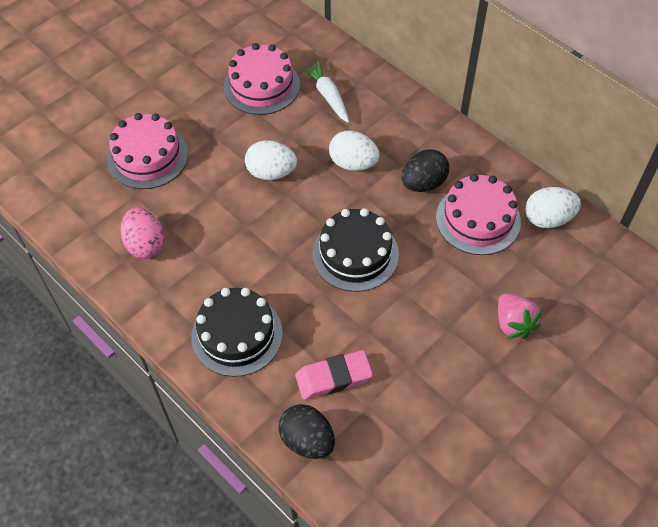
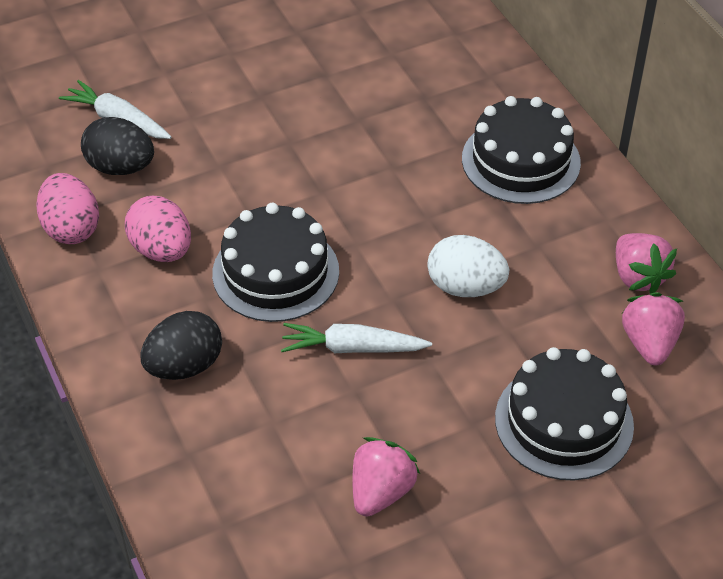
black cake: 2 -> 3
pink cake: 3 -> 0
pink egg: 1 -> 2
pink eraser: 1 -> 0
pink strawberry: 1 -> 3
white carrot: 1 -> 2
white egg: 3 -> 1

